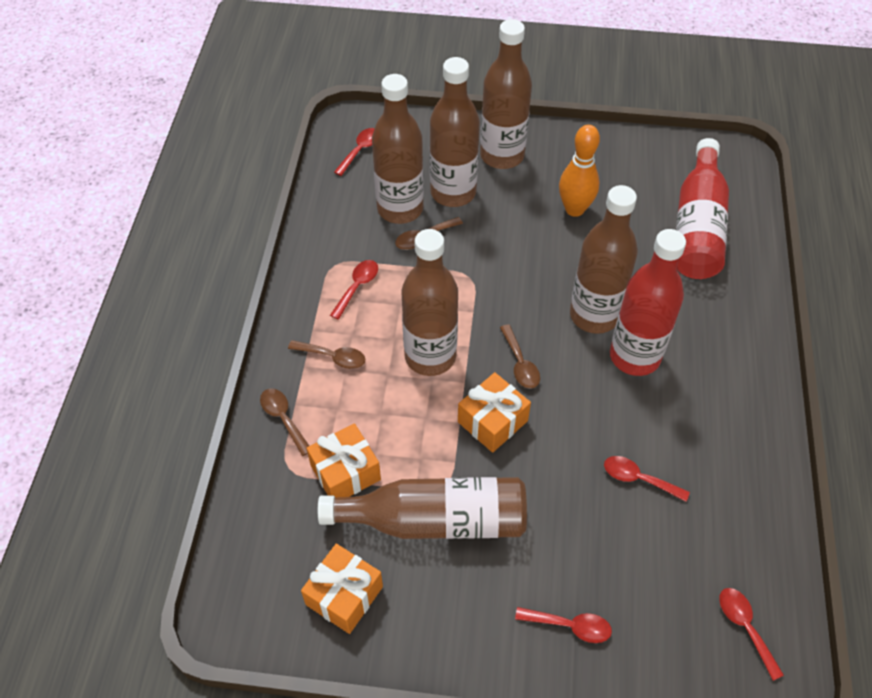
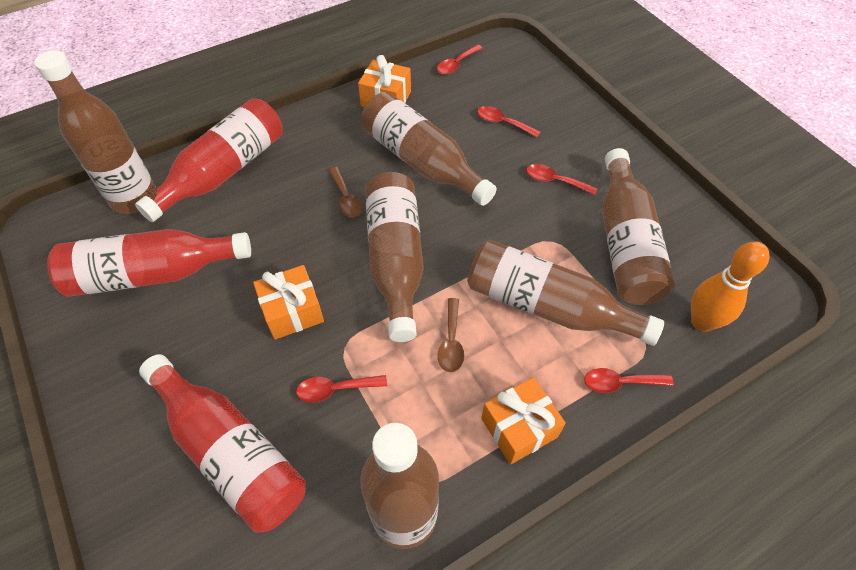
brown spoon: 4 -> 2
red bottle: 2 -> 3

